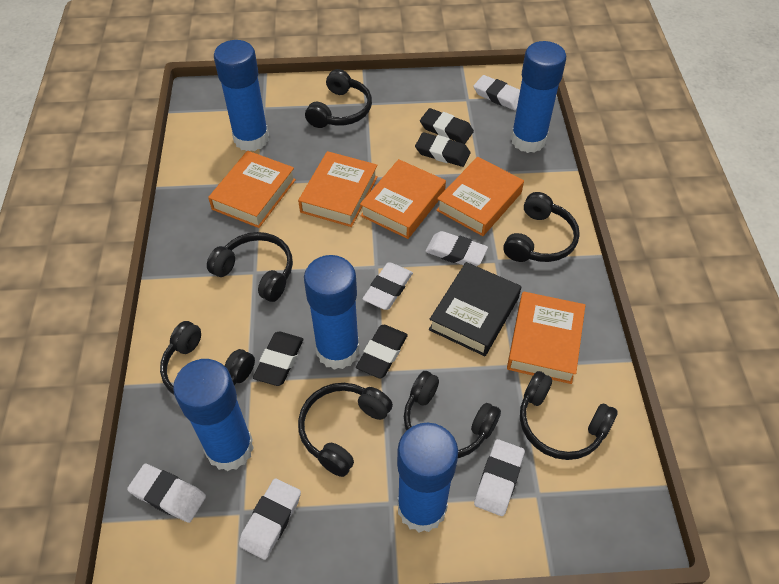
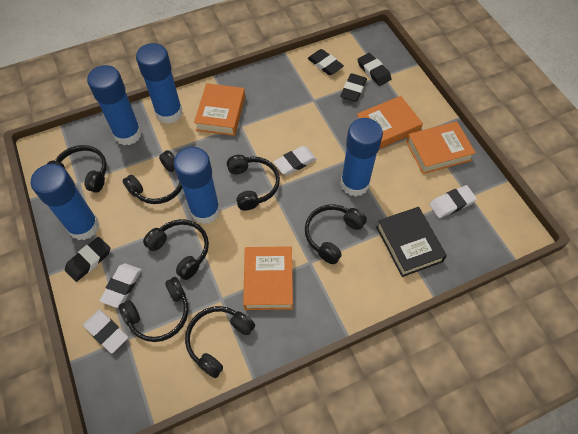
orange book: 5 -> 4
white eraser: 6 -> 4

